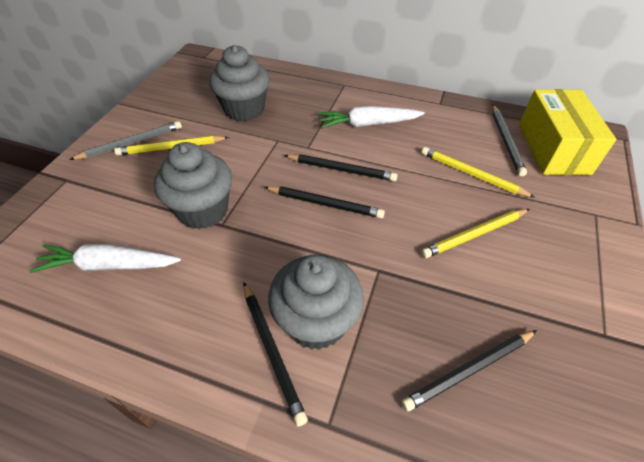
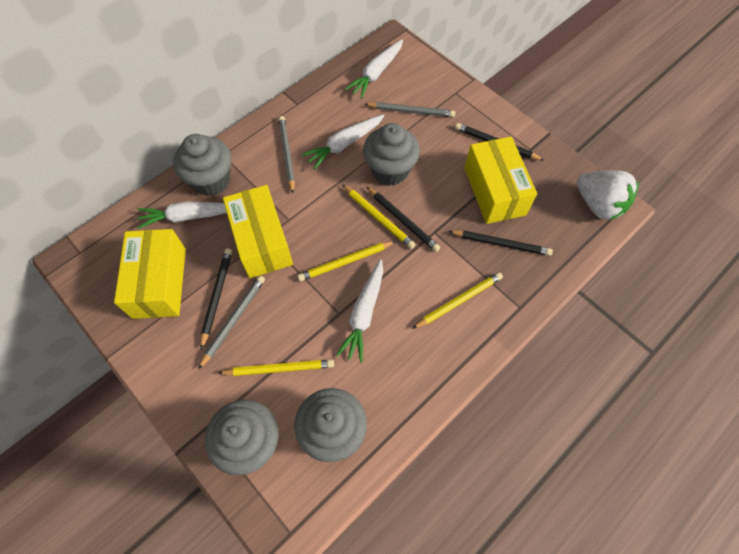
grey cupcake: 3 -> 4
grey pencil: 2 -> 3
white carrot: 2 -> 4
white strawberry: 0 -> 1
yellow box: 1 -> 3
yellow pencil: 3 -> 4

